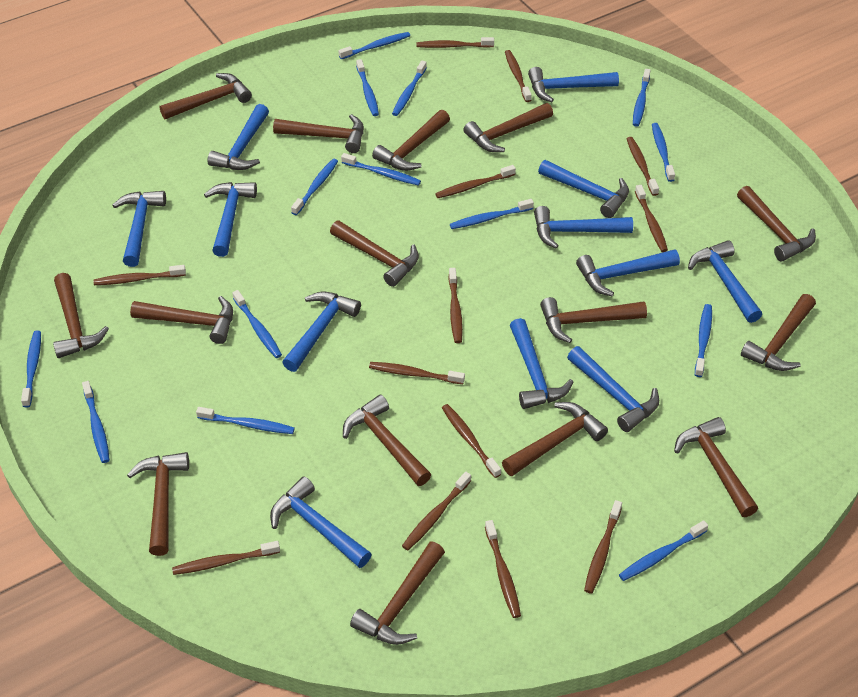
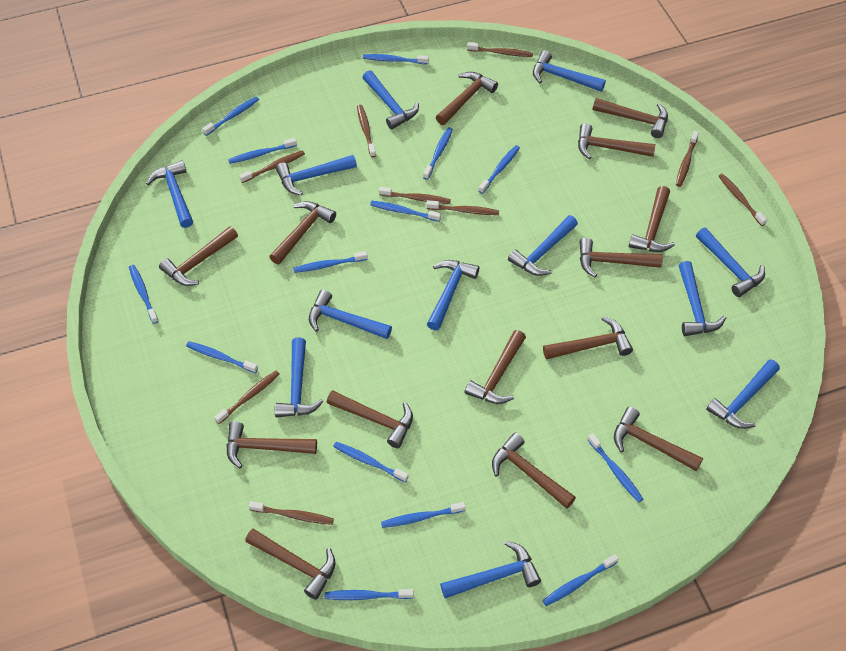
brown hammer: 15 -> 14
brown toothbrush: 13 -> 9

